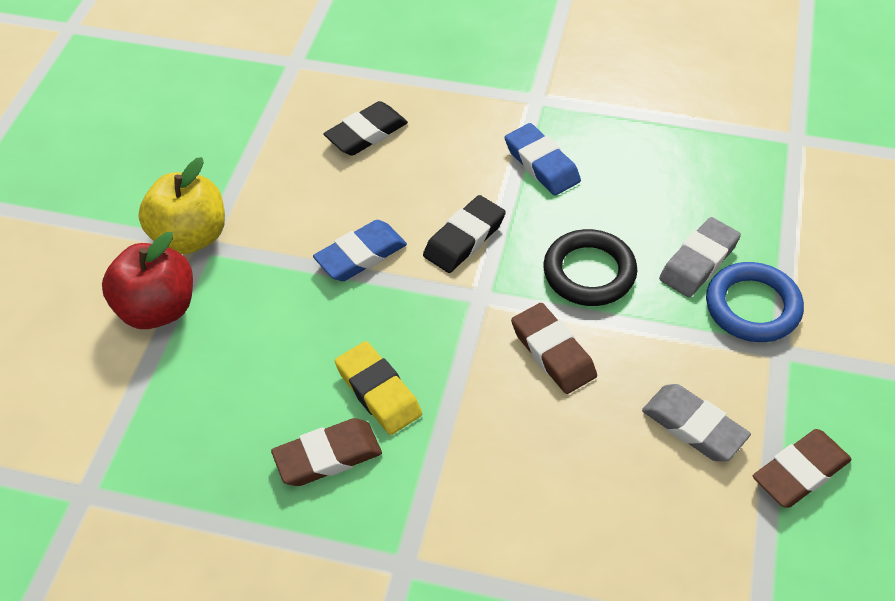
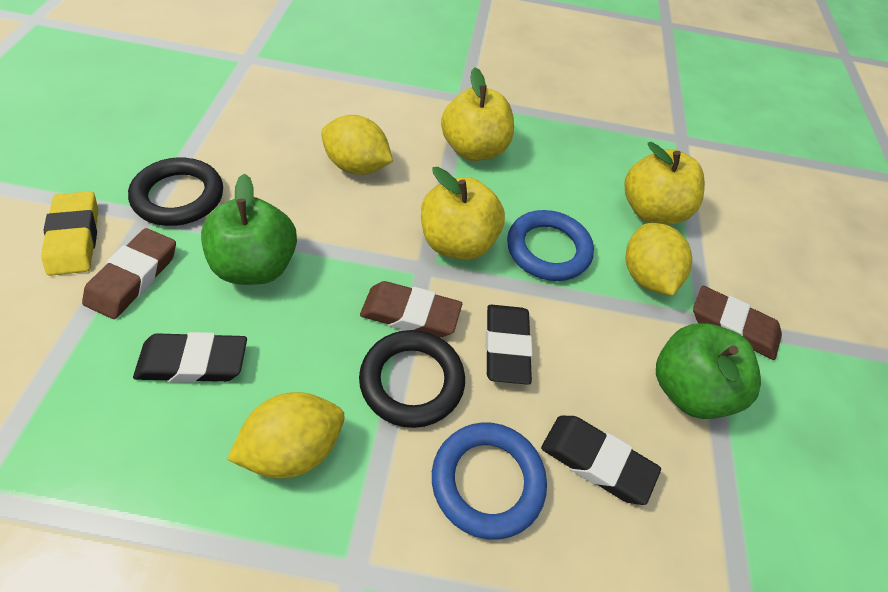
black eraser: 2 -> 3
black ring: 1 -> 2
blue eraser: 2 -> 0
blue ring: 1 -> 2
green apple: 0 -> 2
grey eraser: 2 -> 0
red apple: 1 -> 0
yellow apple: 1 -> 3
yellow lemon: 0 -> 3

